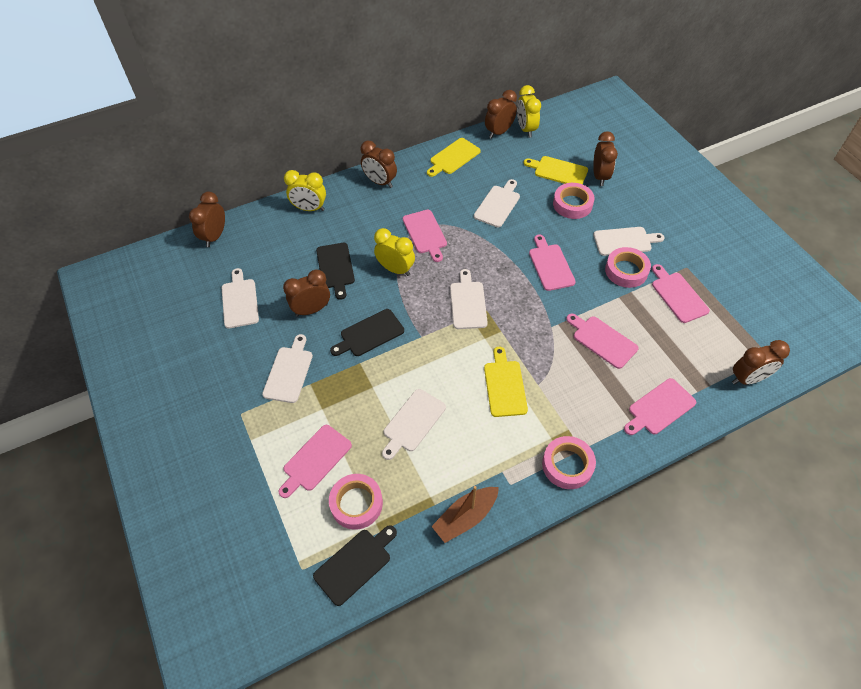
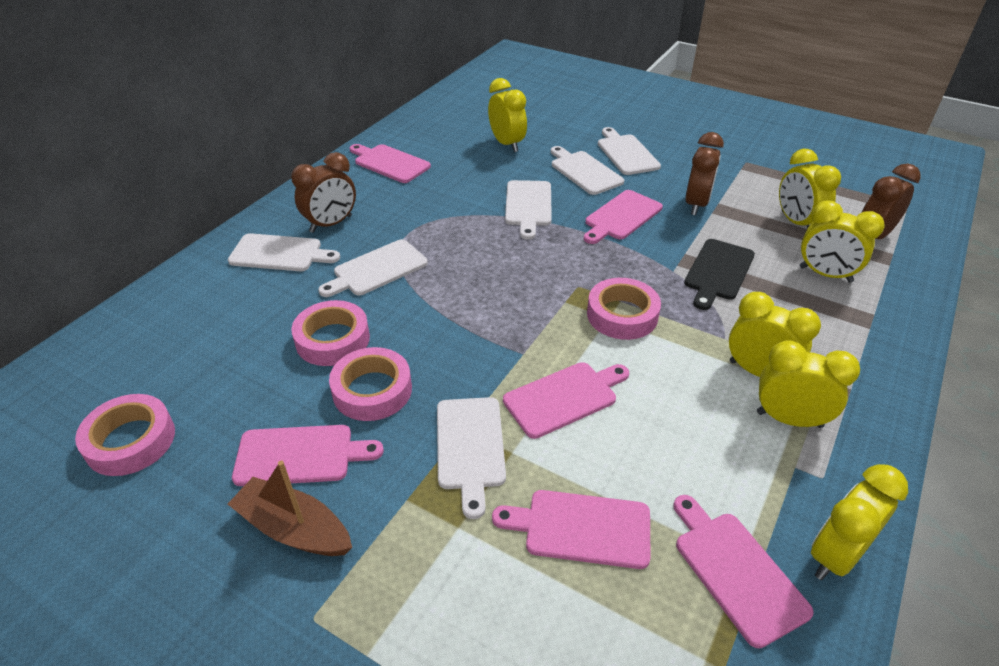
black cutting board: 3 -> 1
brown clock: 6 -> 3
yellow clock: 3 -> 6
yellow cutting board: 3 -> 0

